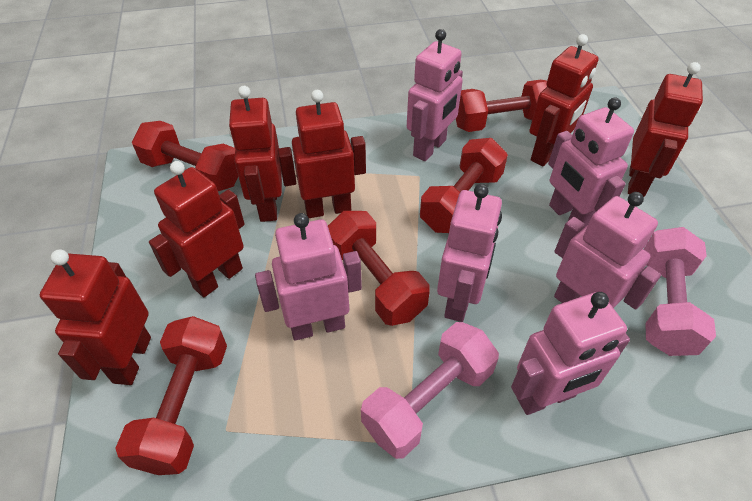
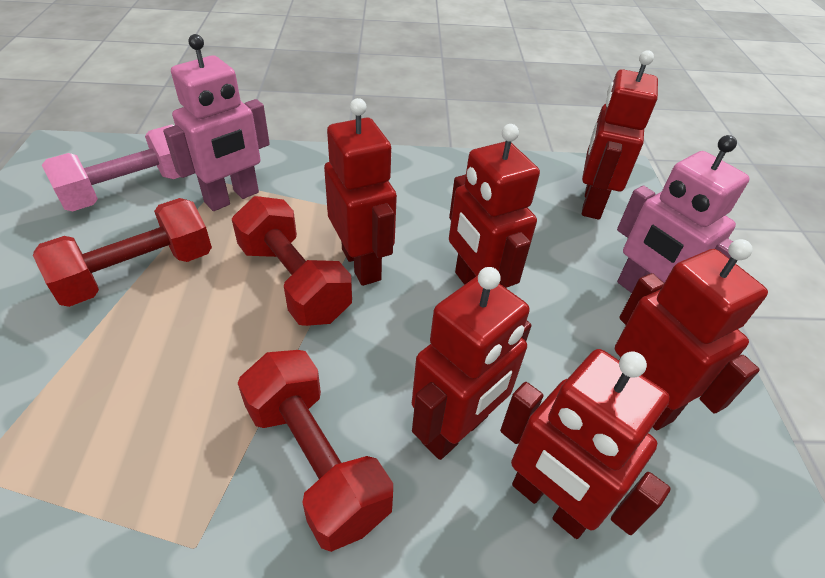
pink dumbbell: 2 -> 1
pink robot: 6 -> 2
red dumbbell: 5 -> 3

